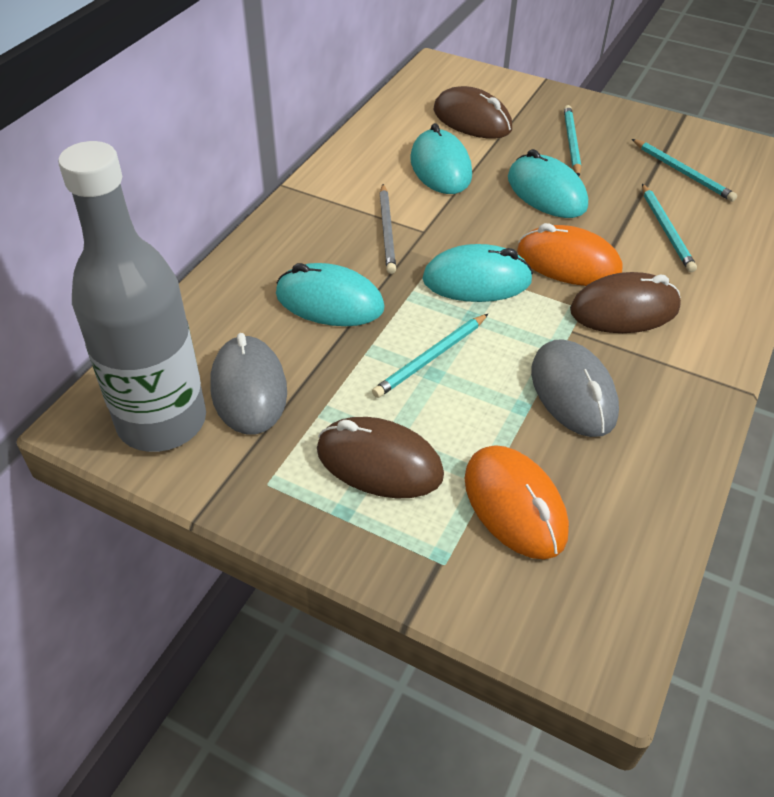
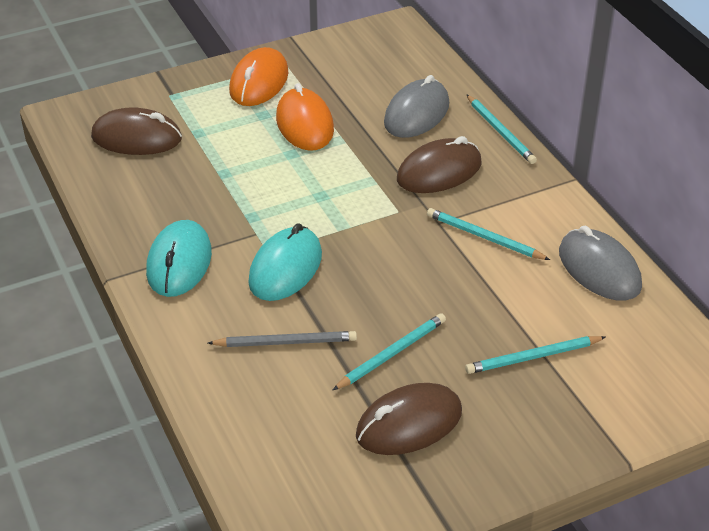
grey bottle: 1 -> 0
turquoise mouse: 4 -> 2

